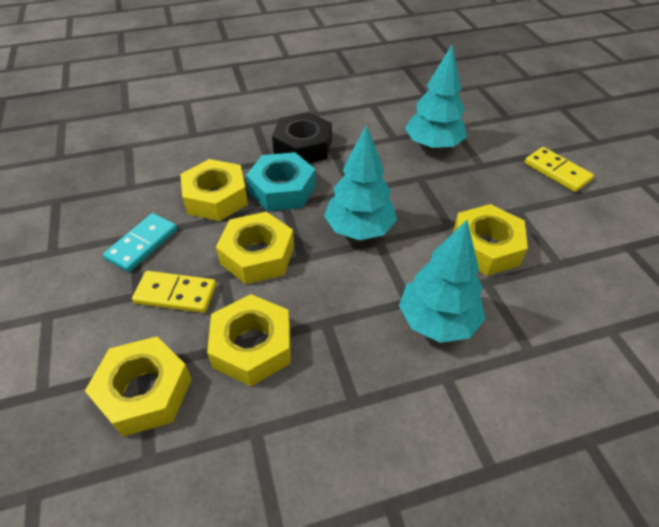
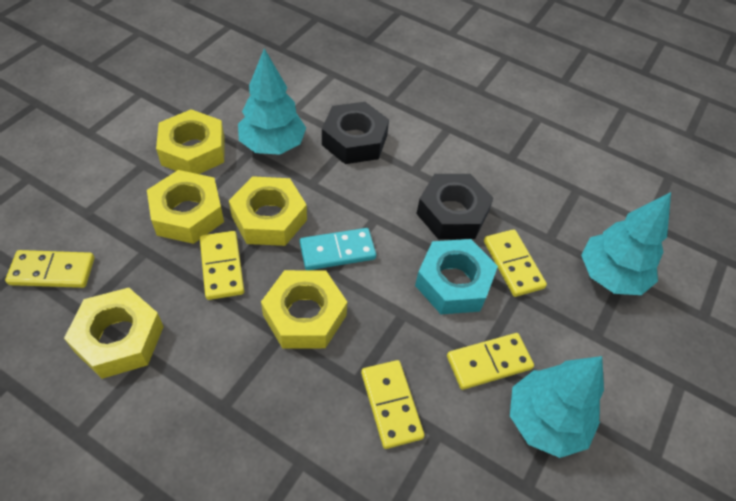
black nut: 1 -> 2
yellow domino: 2 -> 5

